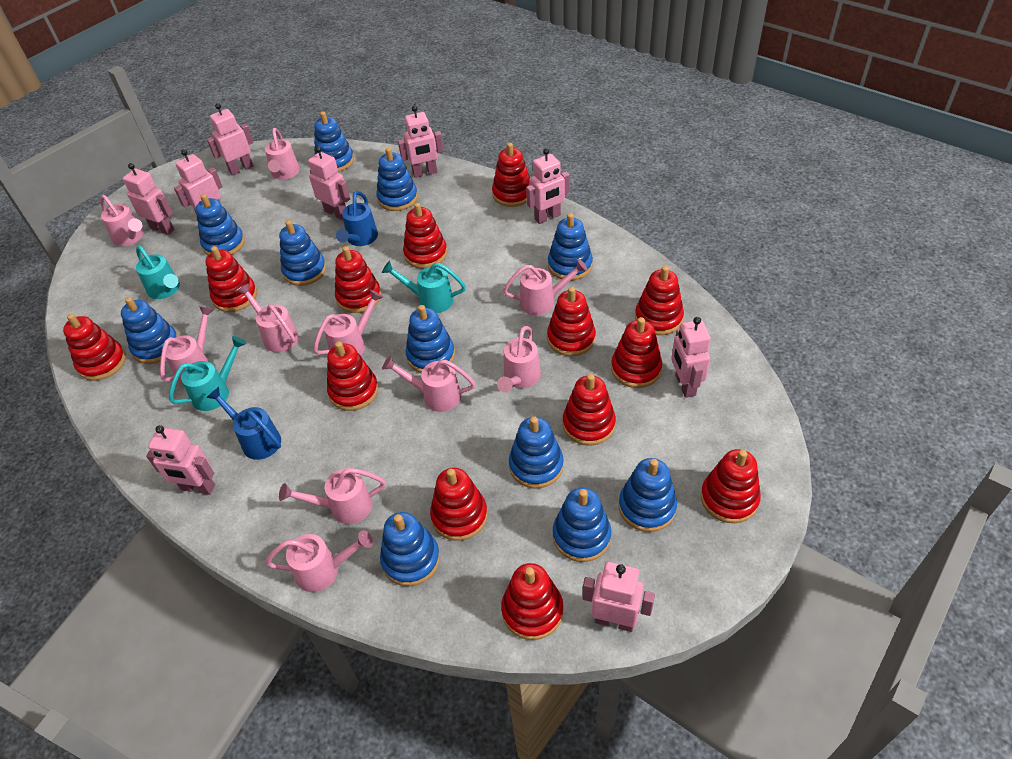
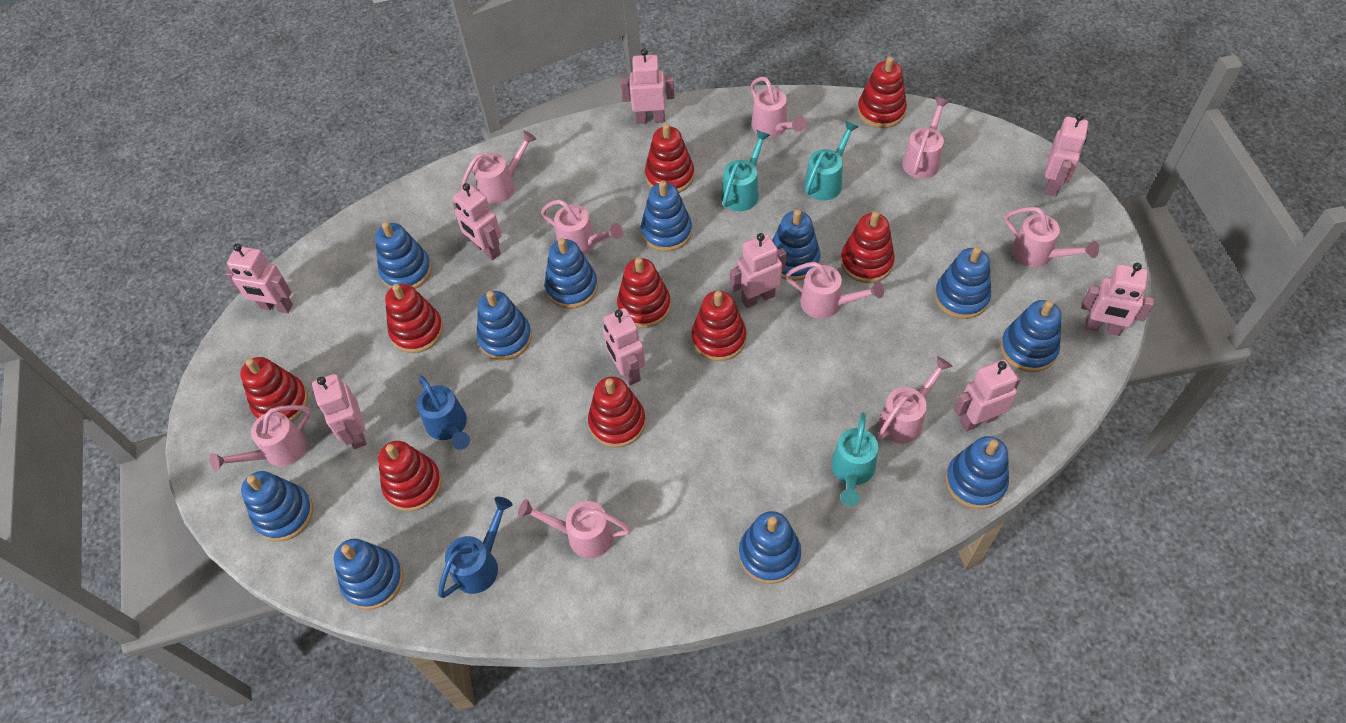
pink watering can: 10 -> 9
red stacking toy: 13 -> 9

